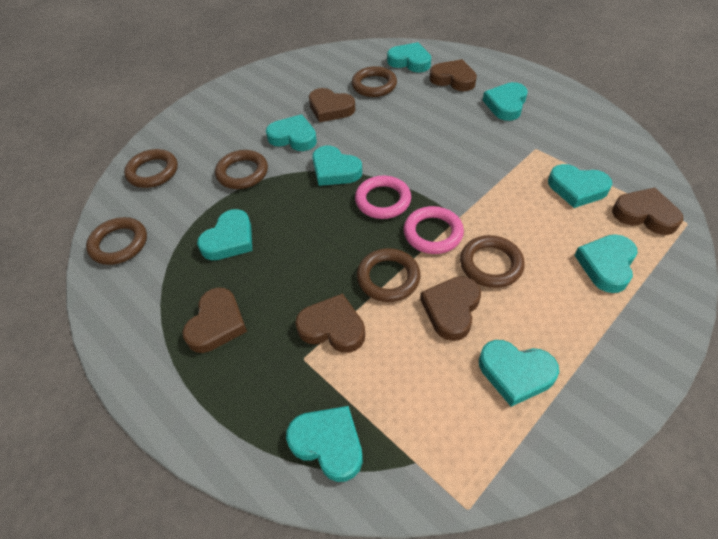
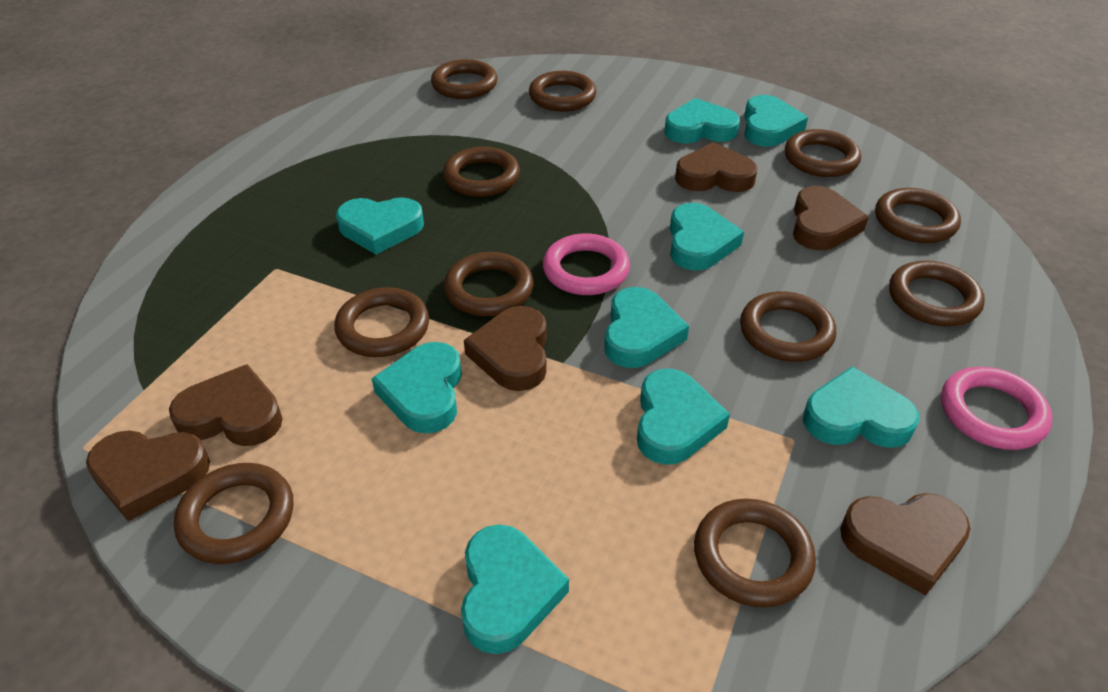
brown ring: 6 -> 11

